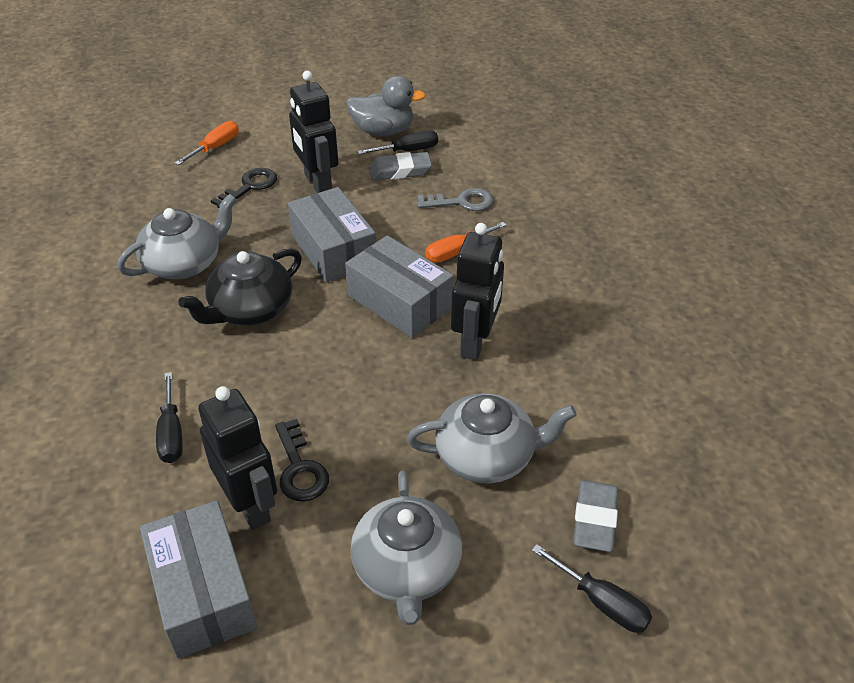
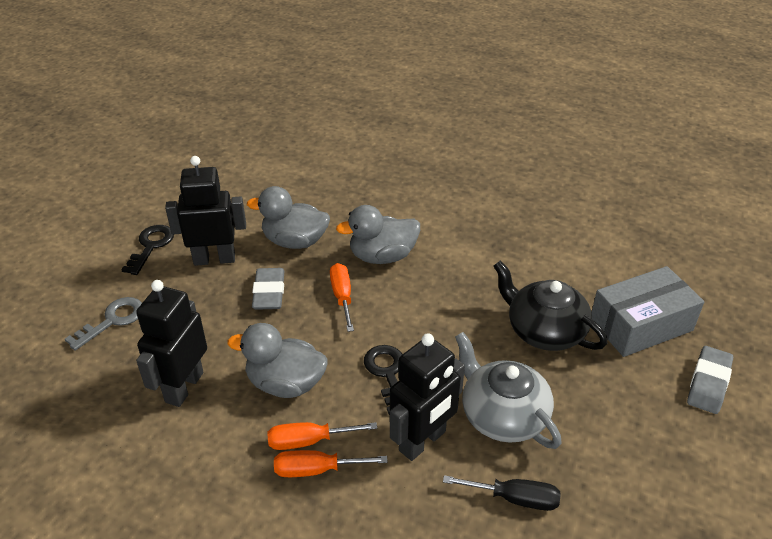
black screwdriver: 3 -> 1
grey box: 3 -> 1
grey duck: 1 -> 3
grey teapot: 3 -> 1
orange screwdriver: 2 -> 3

